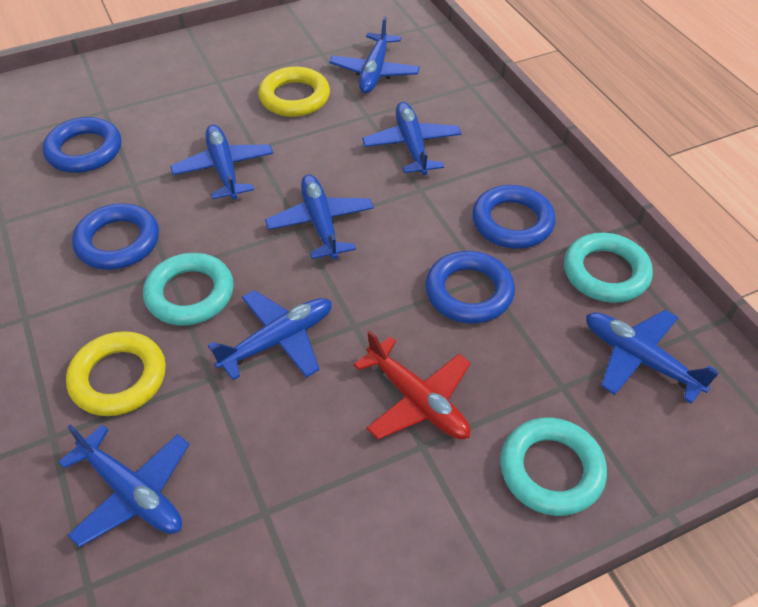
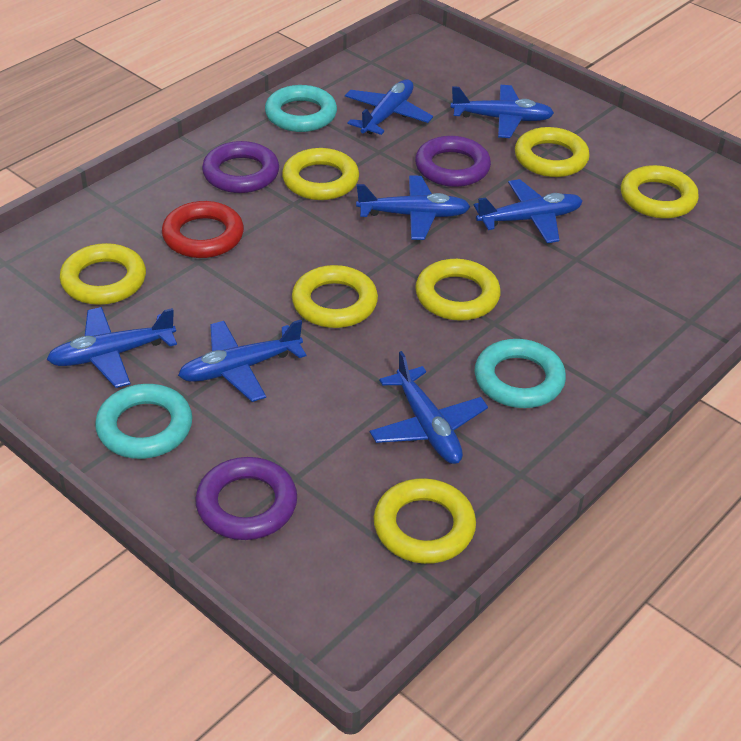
blue ring: 4 -> 0
purple ring: 0 -> 3
red plane: 1 -> 0
red ring: 0 -> 1
yellow ring: 2 -> 7

